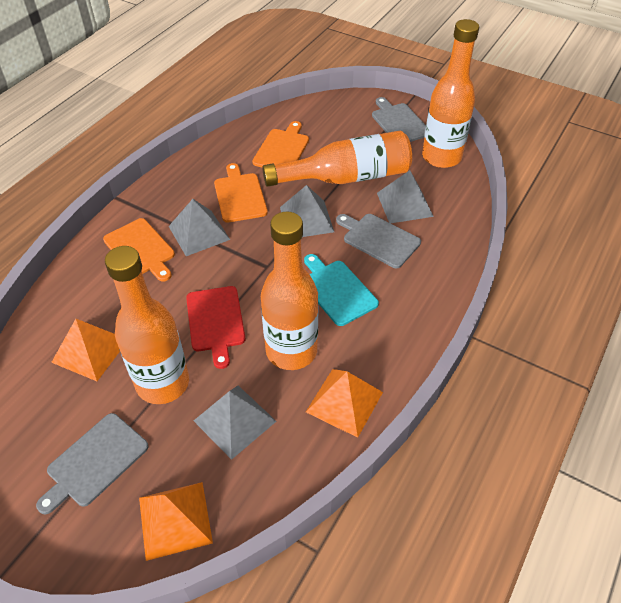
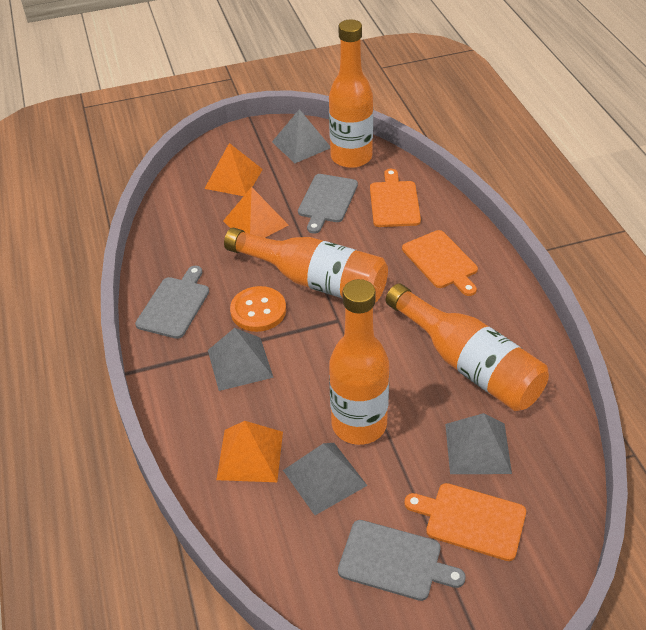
orange button: 0 -> 1
red cutting board: 1 -> 0
turquoise cutting board: 1 -> 0

